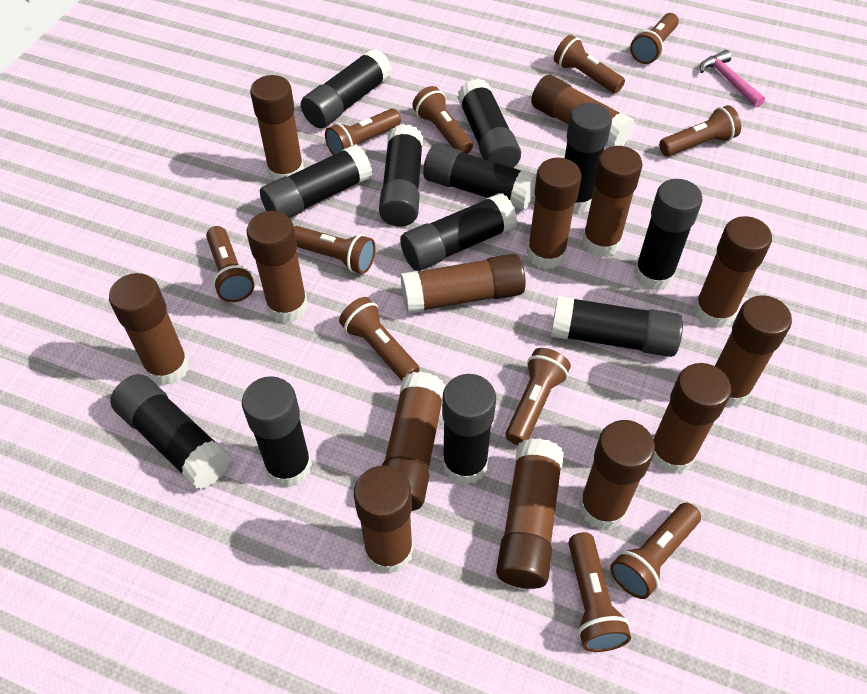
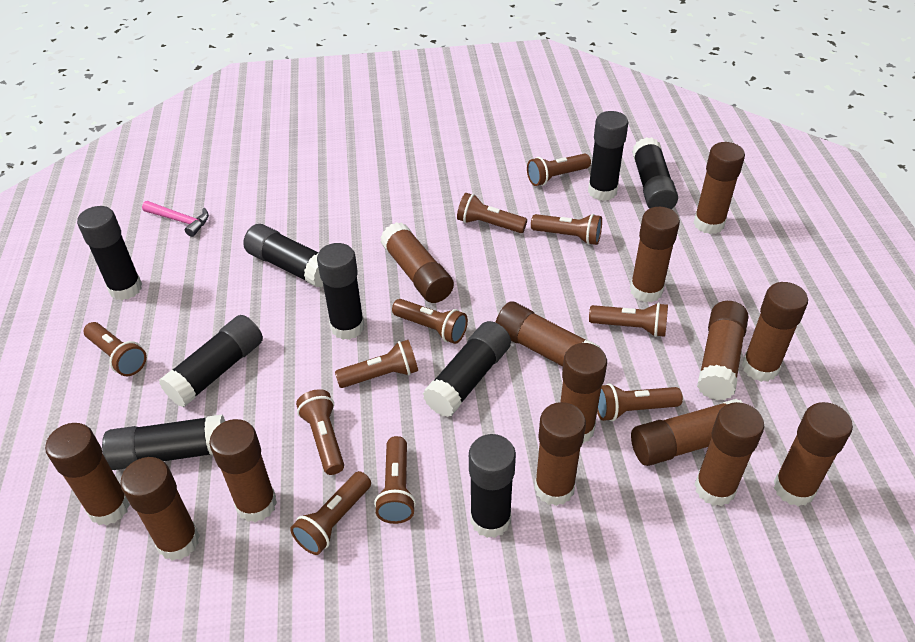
black glue stick: 12 -> 9

